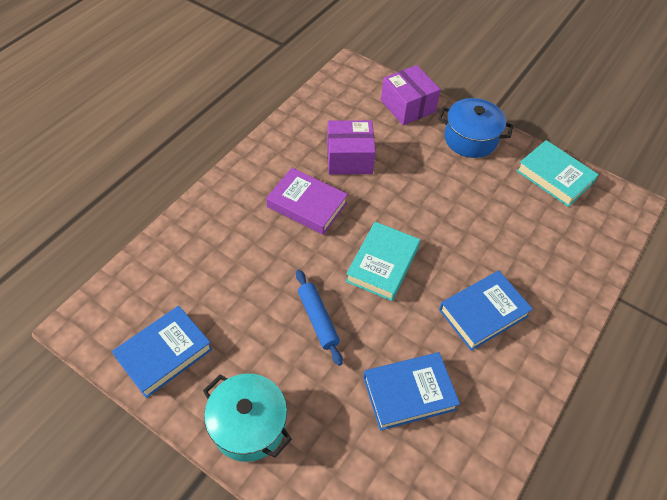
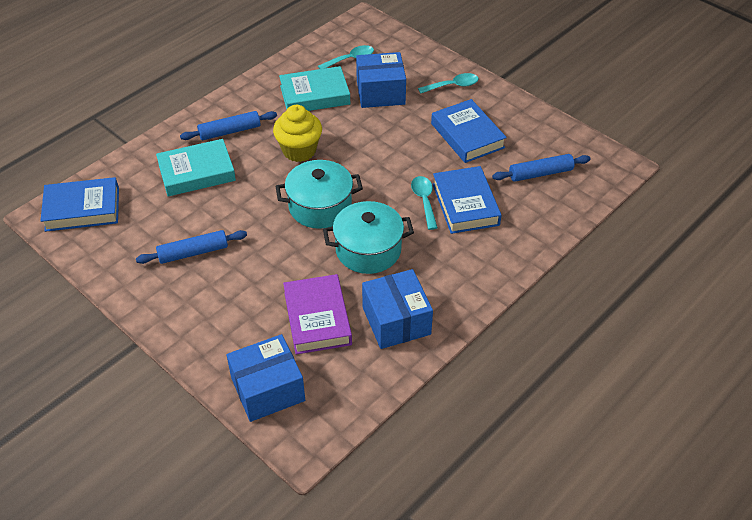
blue box: 0 -> 3
blue pot: 1 -> 0
blue rolling pin: 1 -> 3
purple box: 2 -> 0
turquoise pot: 1 -> 2
turquoise spoon: 0 -> 3
yellow cupcake: 0 -> 1

